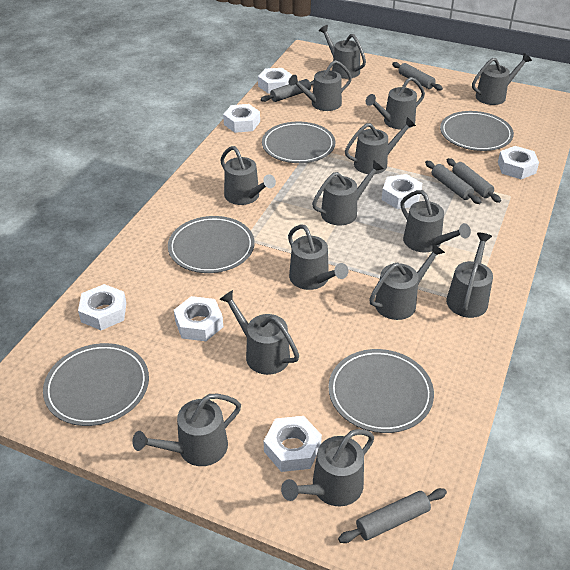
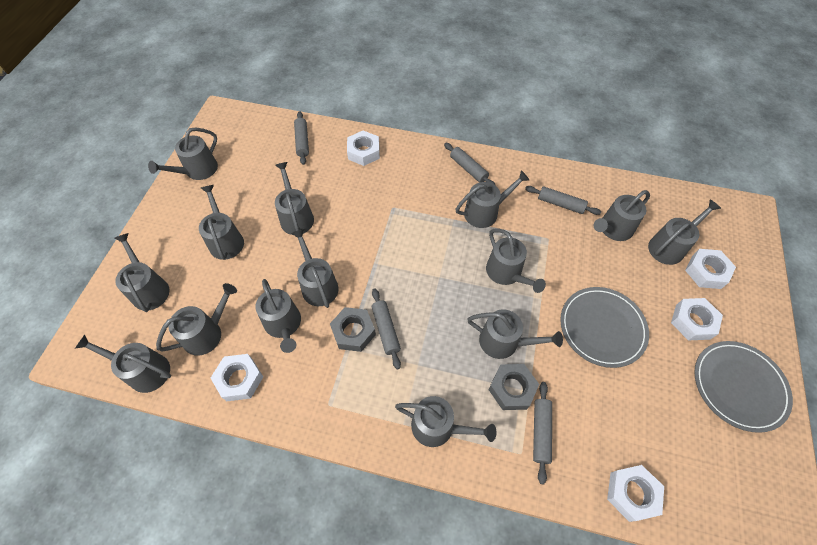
grey nut: 0 -> 2
grey plate: 5 -> 2
white nut: 7 -> 5

